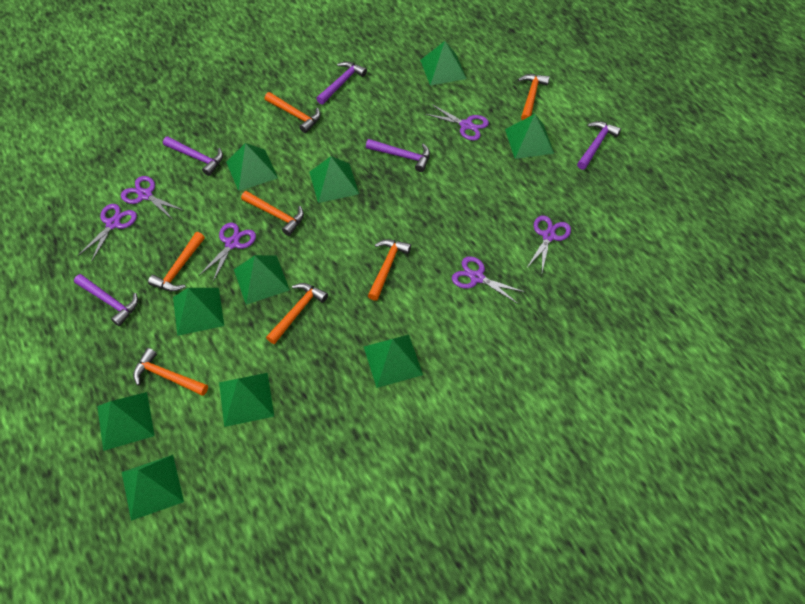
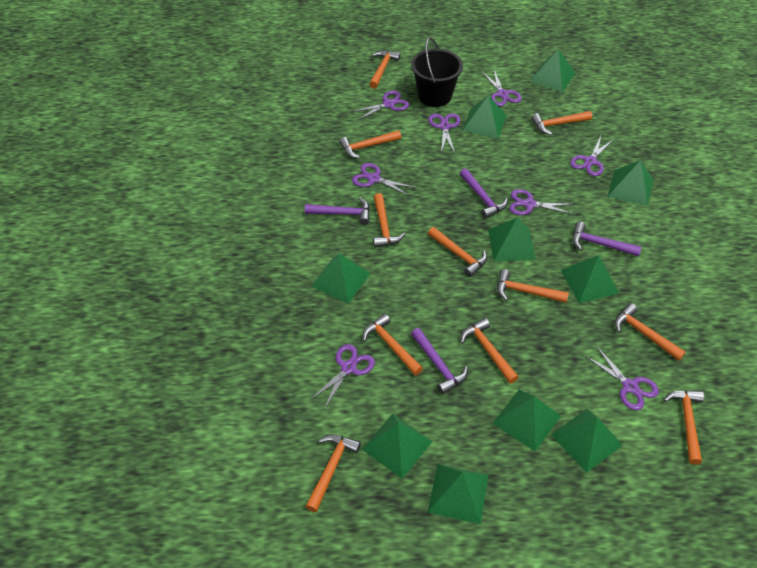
black bucket: 0 -> 1
orange hammer: 7 -> 11
purple hammer: 5 -> 4
purple scissors: 6 -> 8

